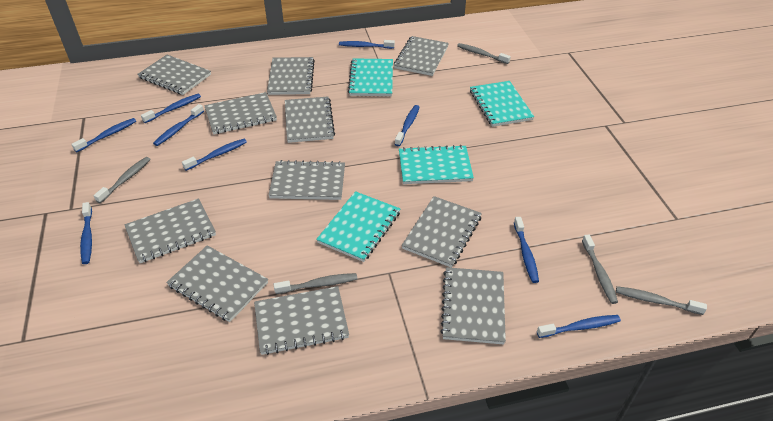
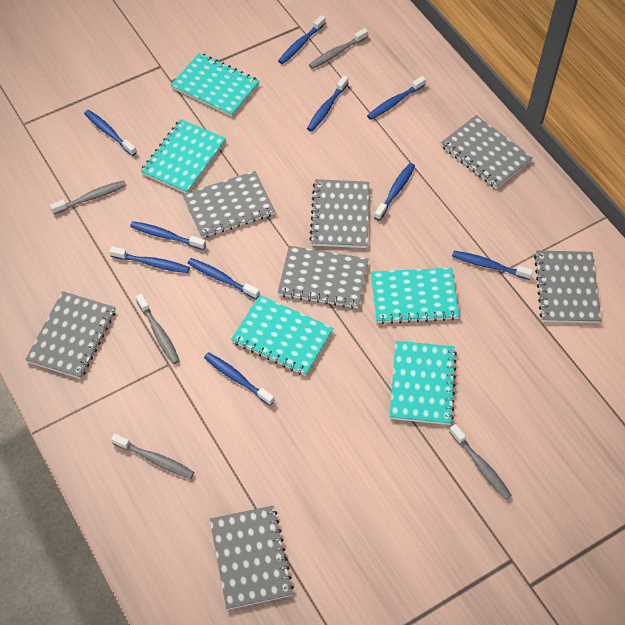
blue toothbrush: 9 -> 10
grey notebook: 11 -> 7
turquoise notebook: 4 -> 5

